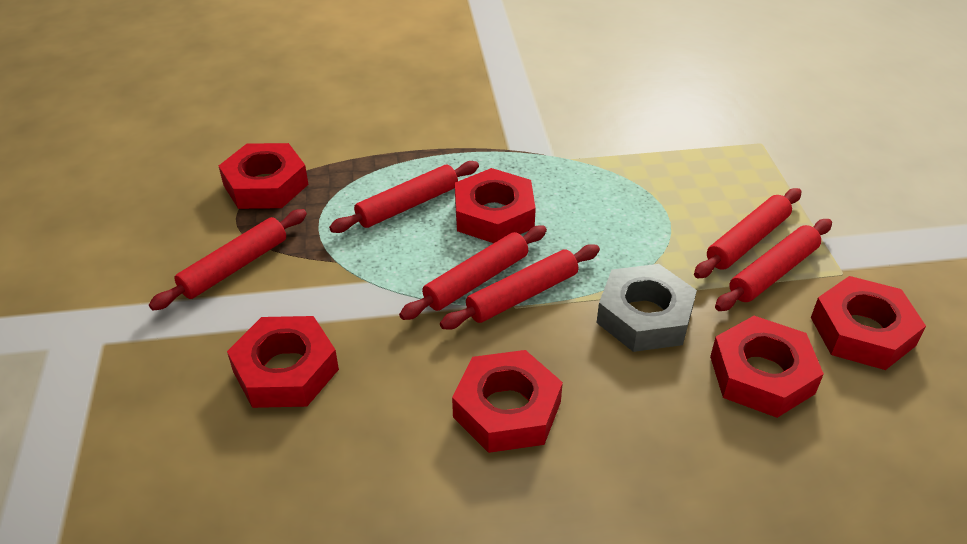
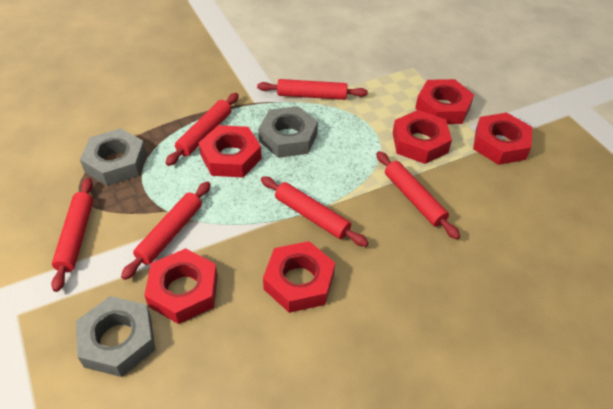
grey nut: 1 -> 3

